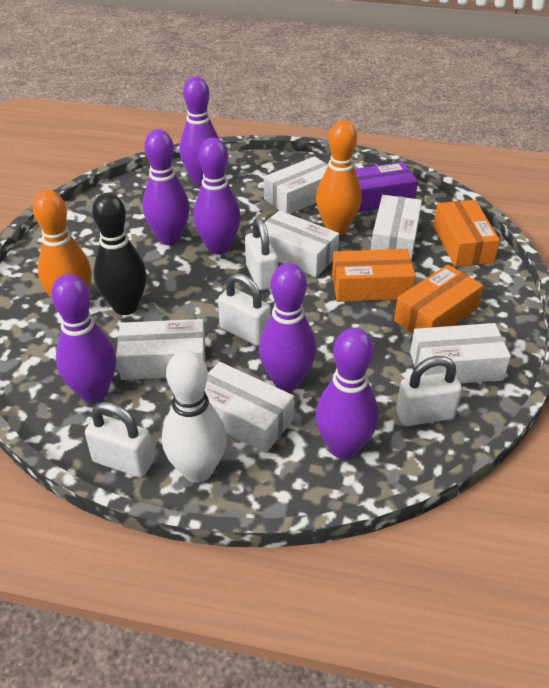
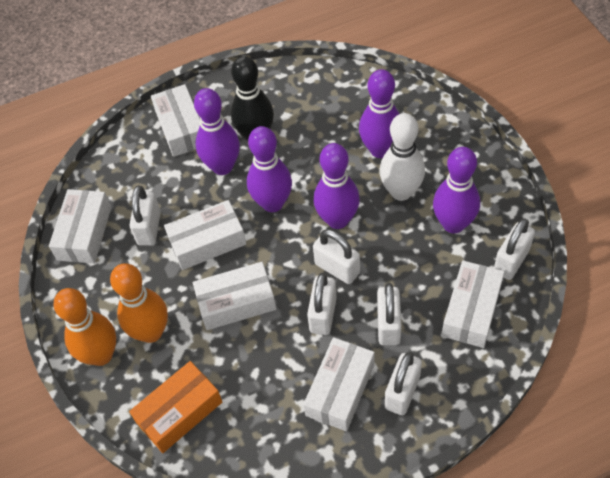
orange box: 3 -> 1
purple bowling pin: 6 -> 5
purple box: 1 -> 0
white padlock: 4 -> 6

